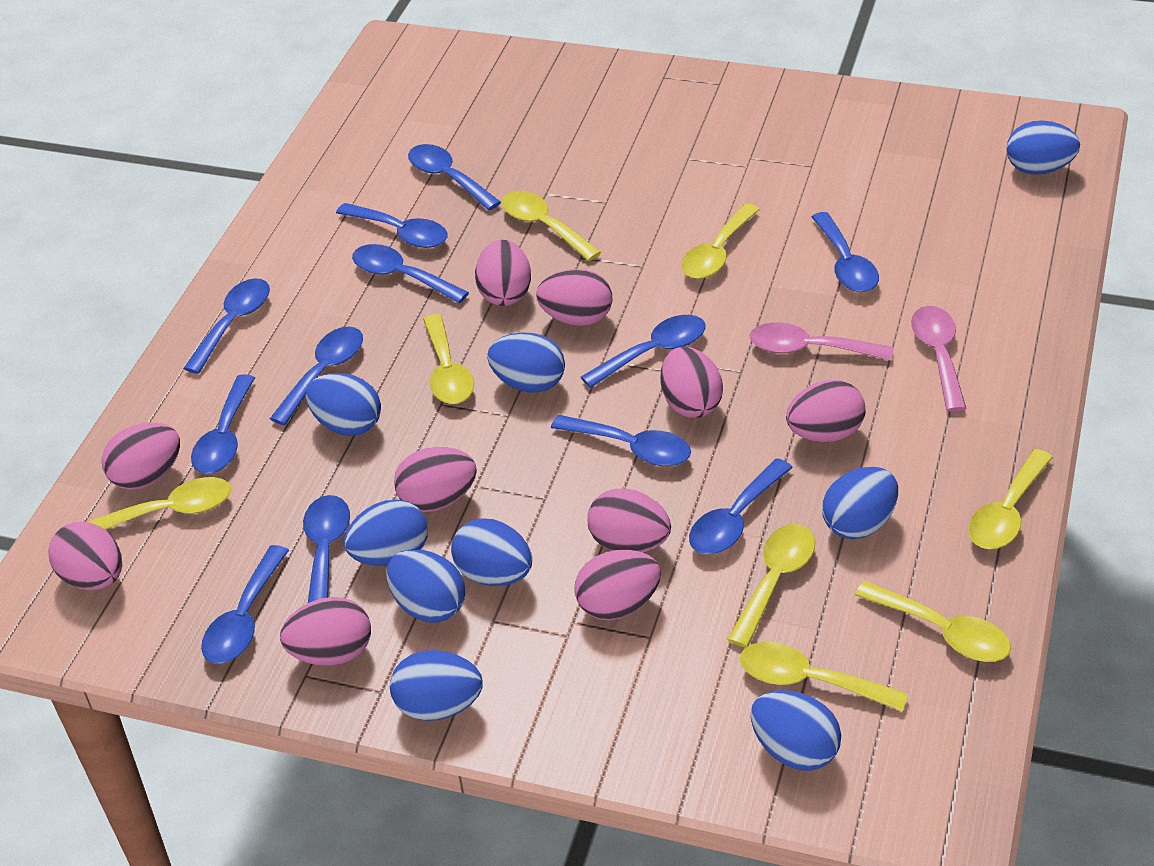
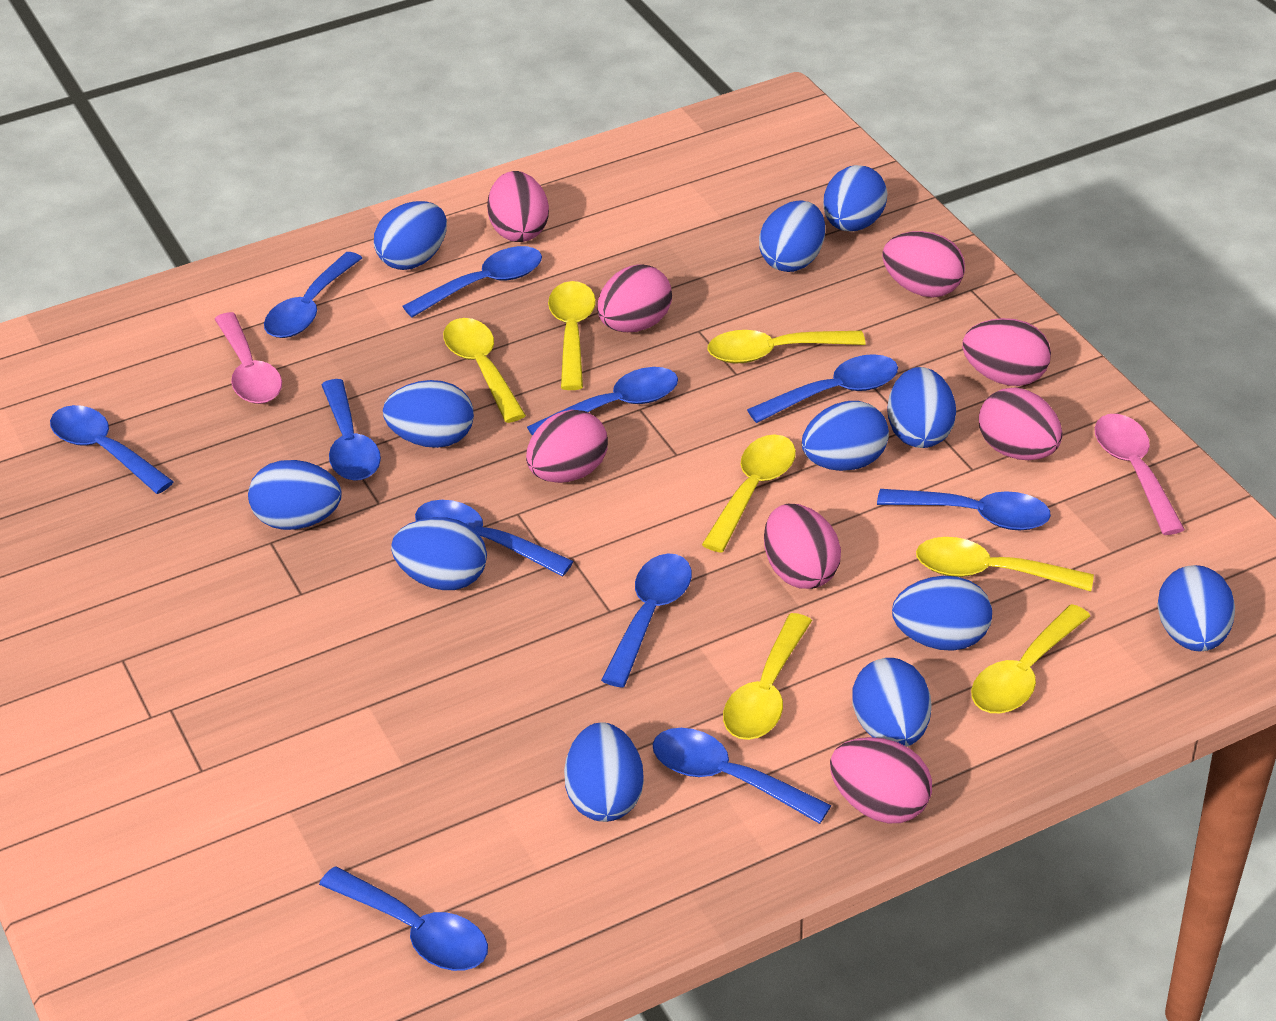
blue egg: 9 -> 12
blue spoon: 12 -> 11
pink egg: 10 -> 8
yellow spoon: 8 -> 7

